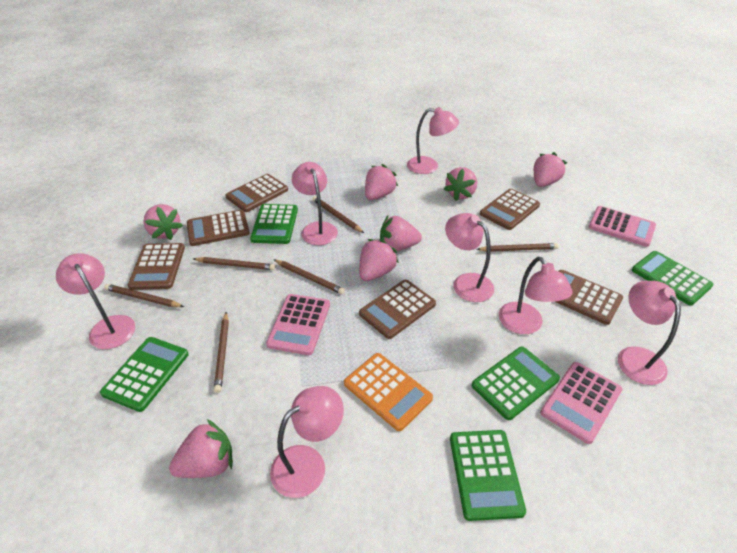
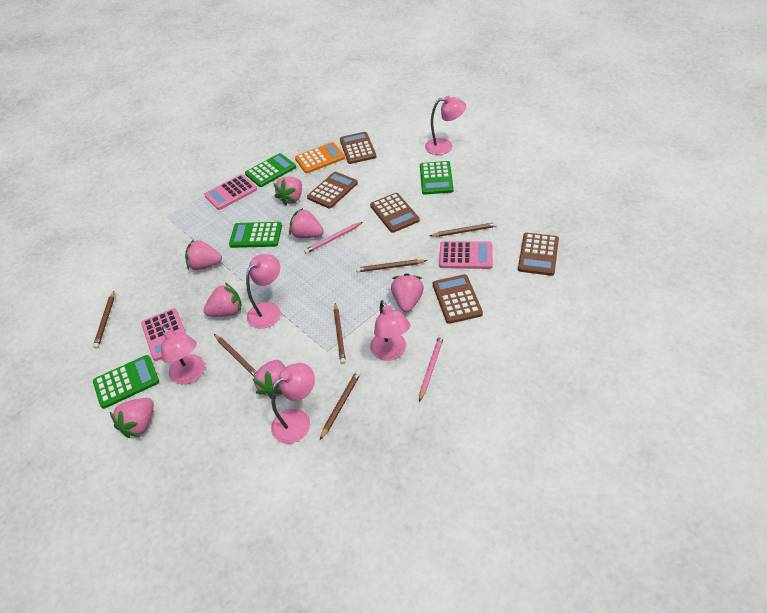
brown calculator: 6 -> 5
green calculator: 5 -> 4
pink lamp: 7 -> 5
pink pencil: 0 -> 2

